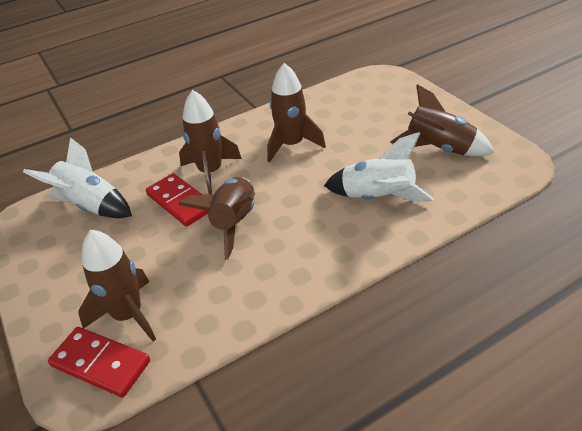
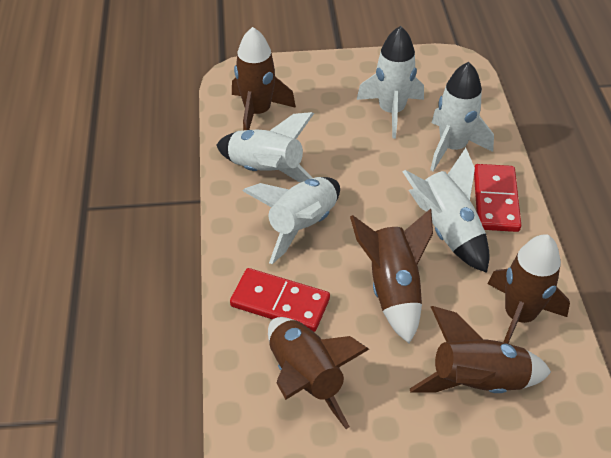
white rocket: 2 -> 5

